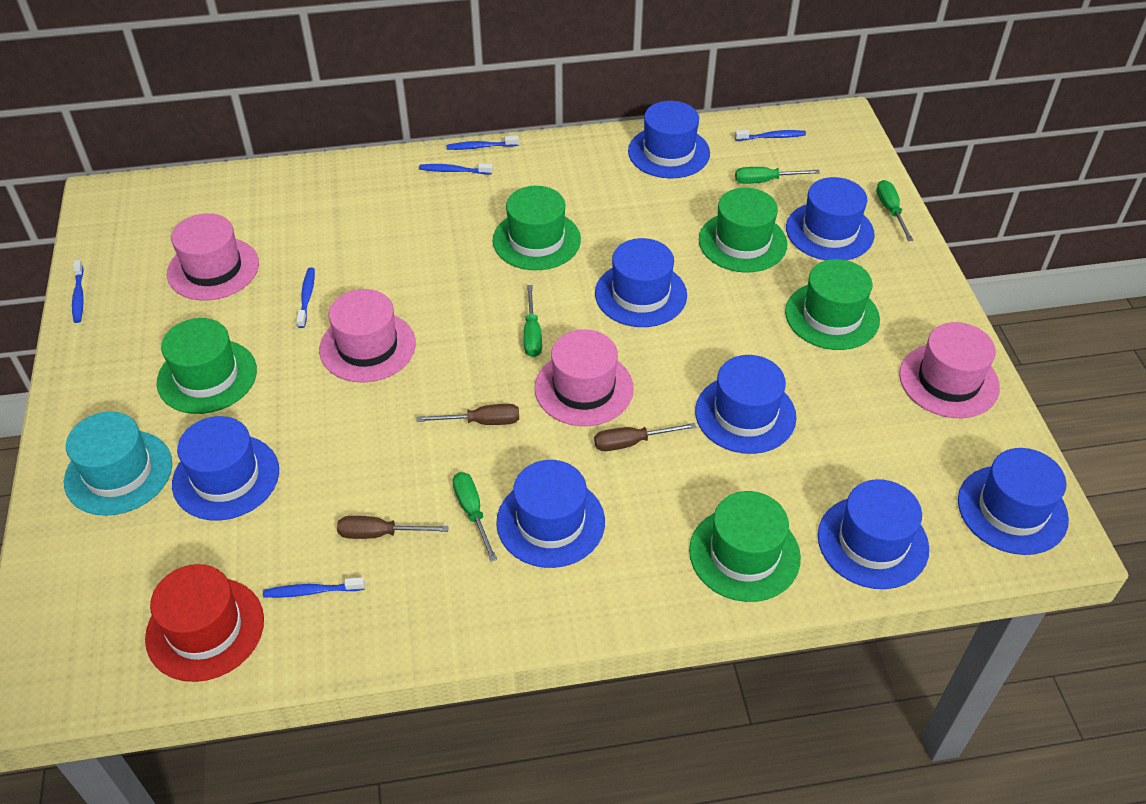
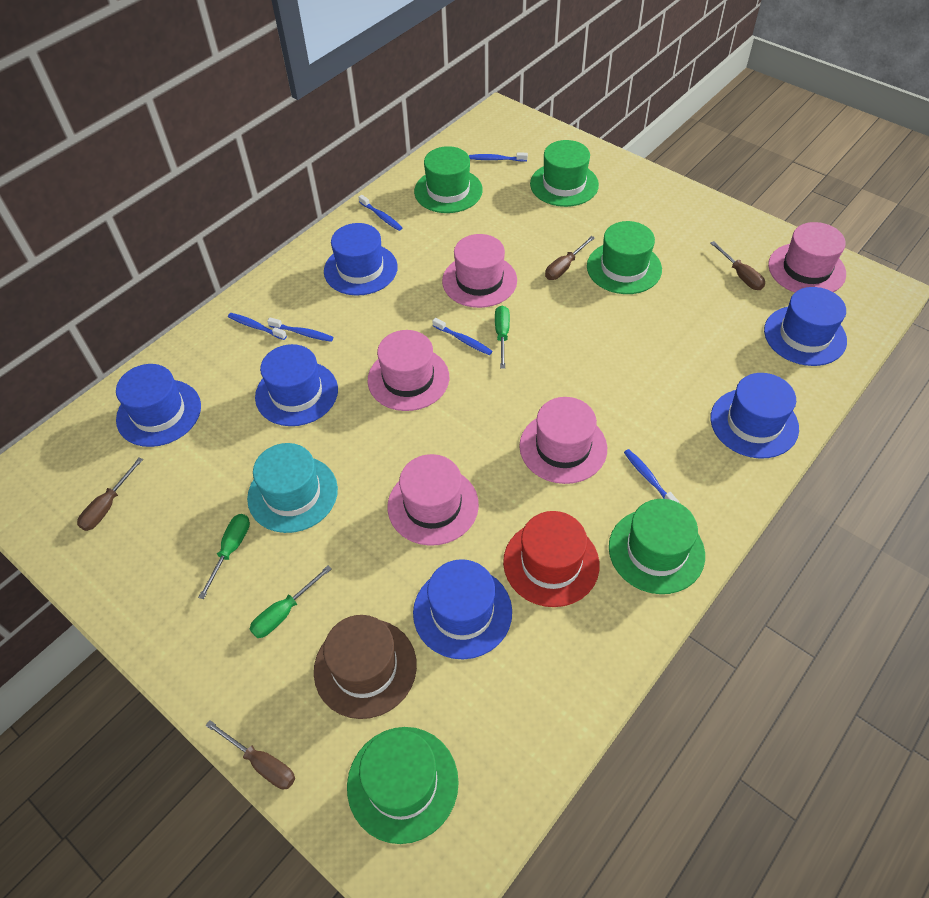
blue hat: 8 -> 6
brown hat: 0 -> 1
brown screwdriver: 3 -> 4
green screwdriver: 4 -> 3
pink hat: 4 -> 5

